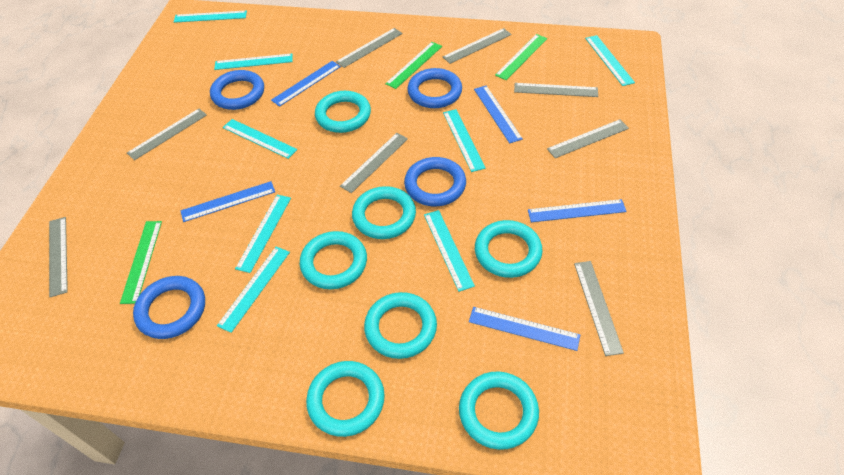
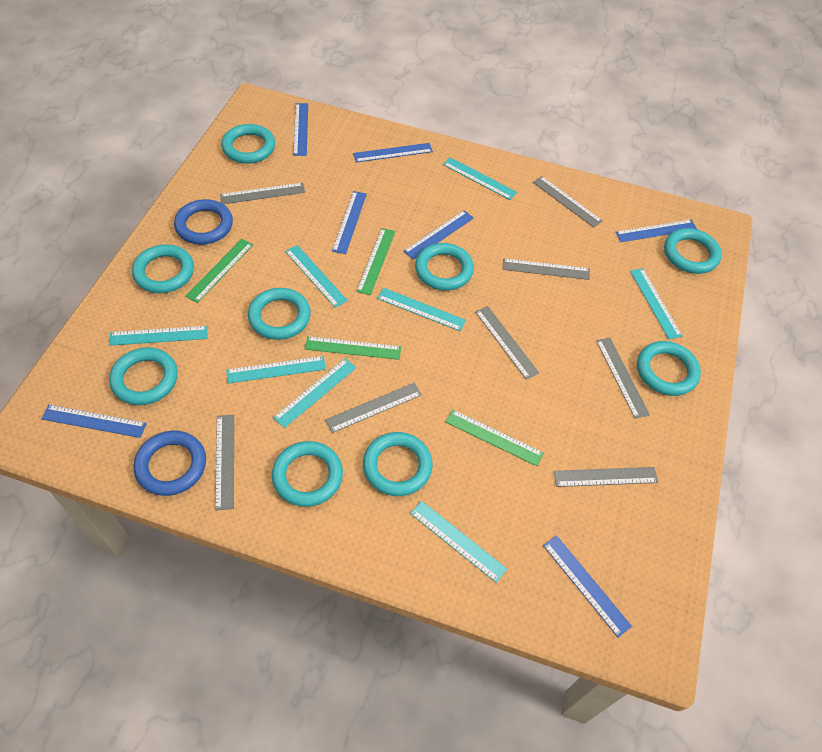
blue ring: 4 -> 2
blue ruler: 5 -> 7
green ruler: 3 -> 4
turquoise ring: 7 -> 9

